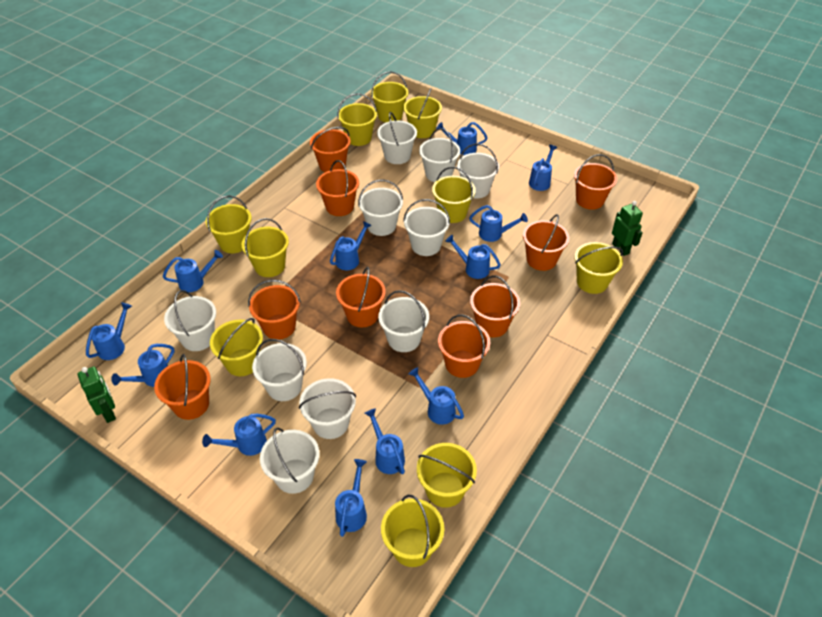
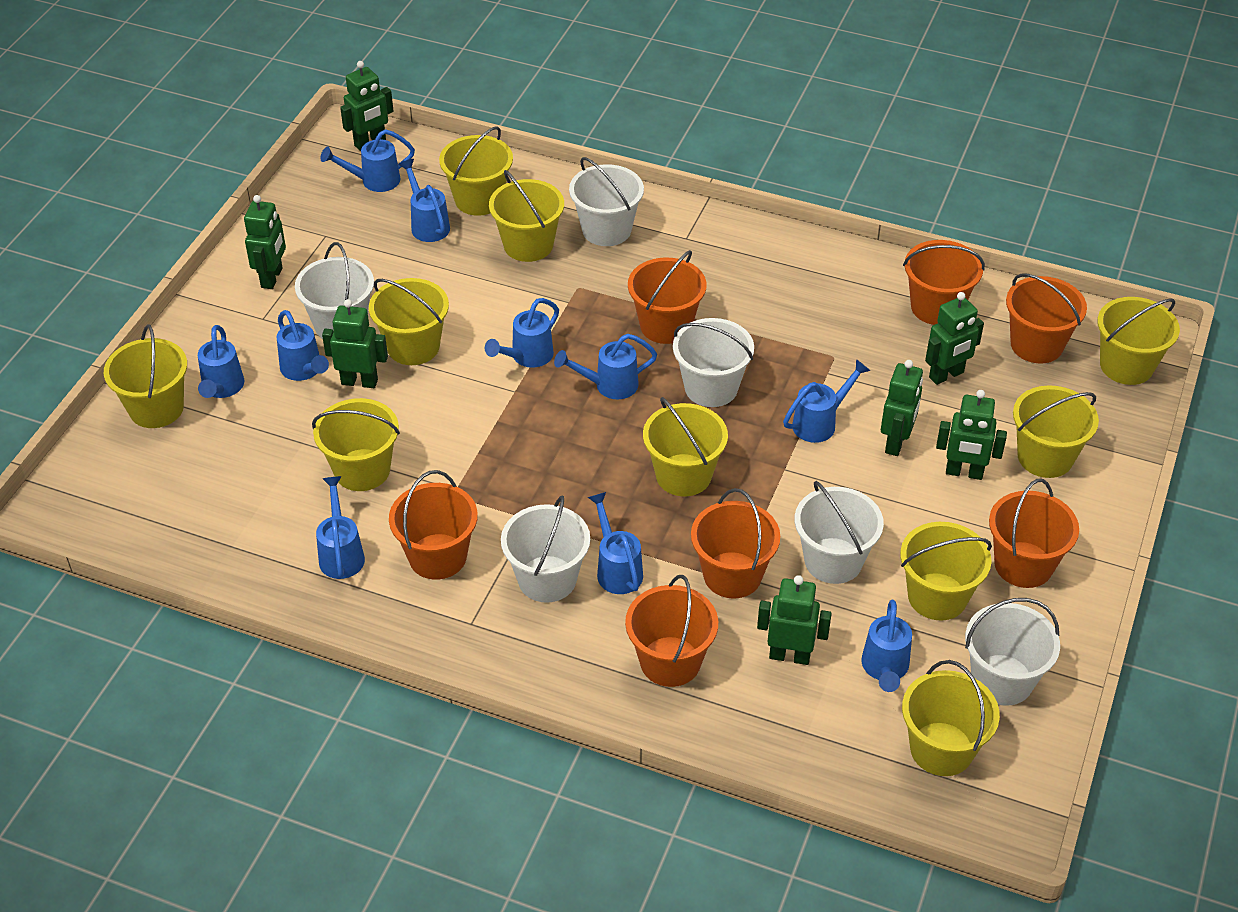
blue watering can: 12 -> 10
green robot: 2 -> 7
orange bucket: 9 -> 7
white bucket: 10 -> 6

